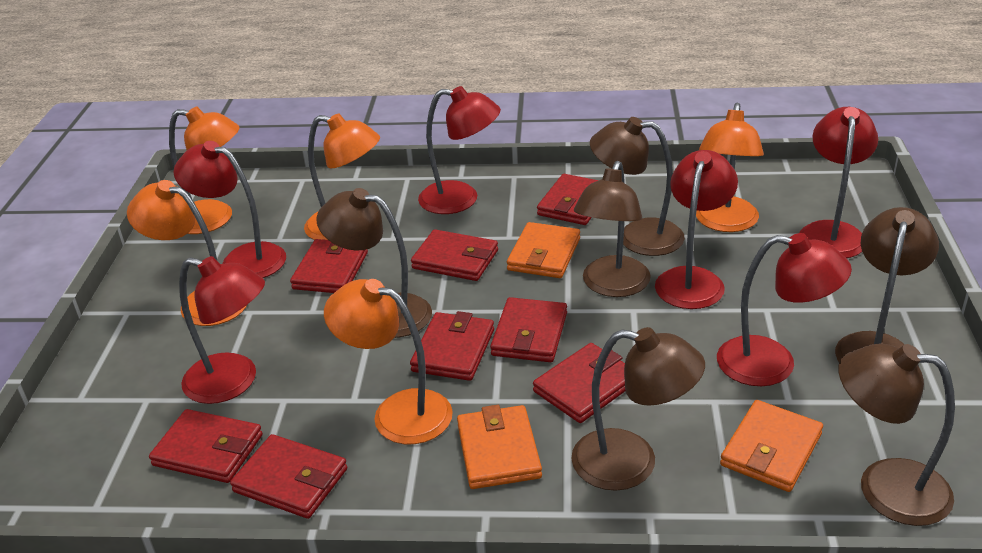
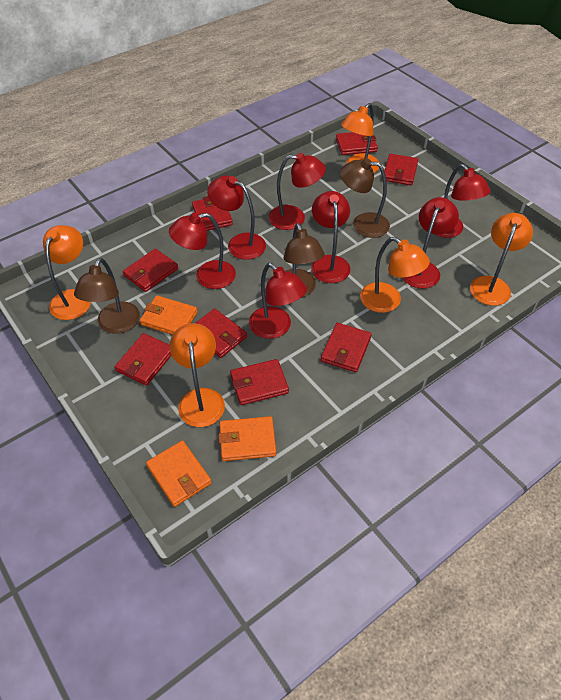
brown lamp: 6 -> 3
red lamp: 6 -> 7

